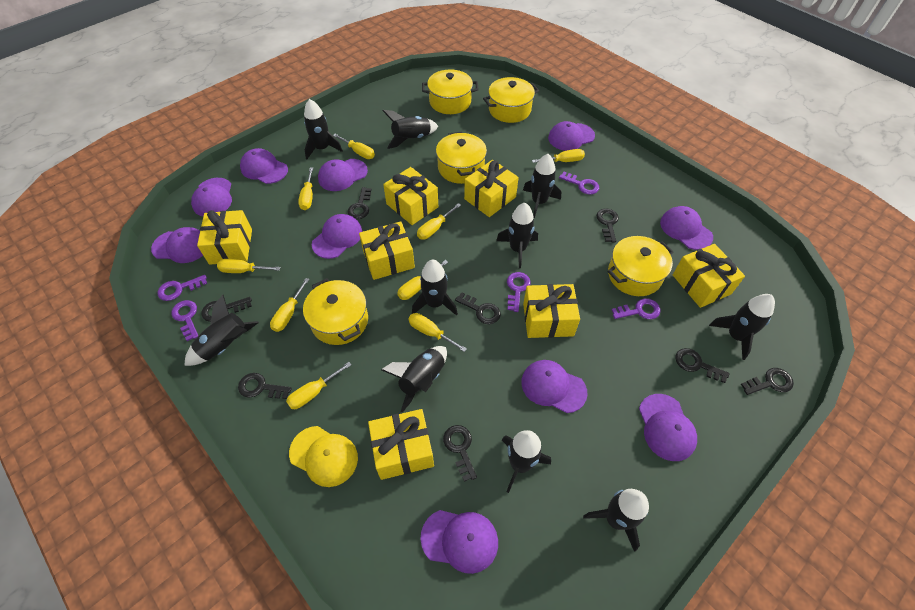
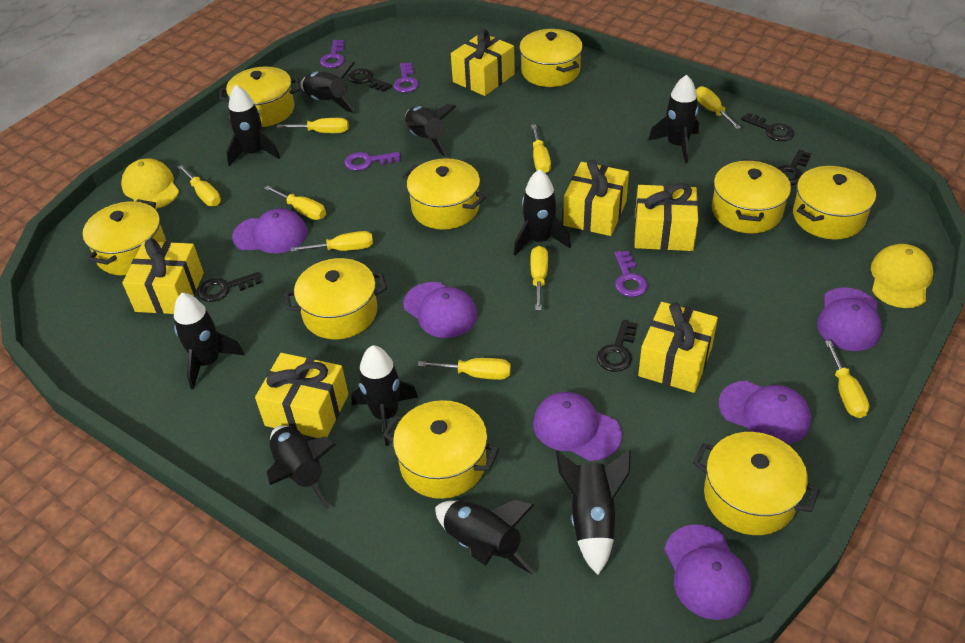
black key: 8 -> 5
purple cap: 10 -> 6
purple key: 5 -> 4
yellow cap: 1 -> 2
yellow gift: 7 -> 6
yellow pot: 5 -> 9

